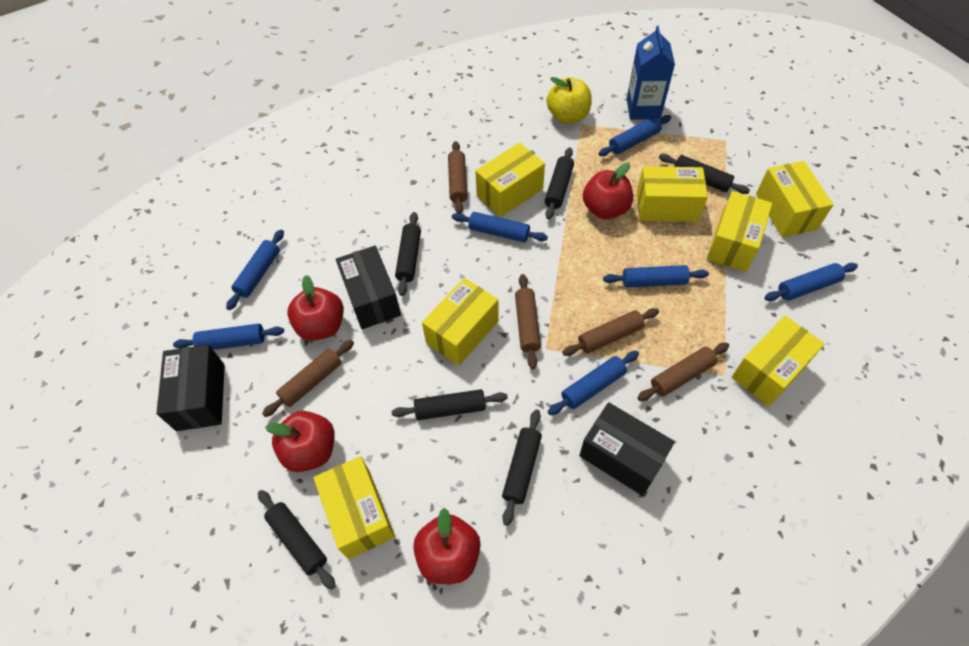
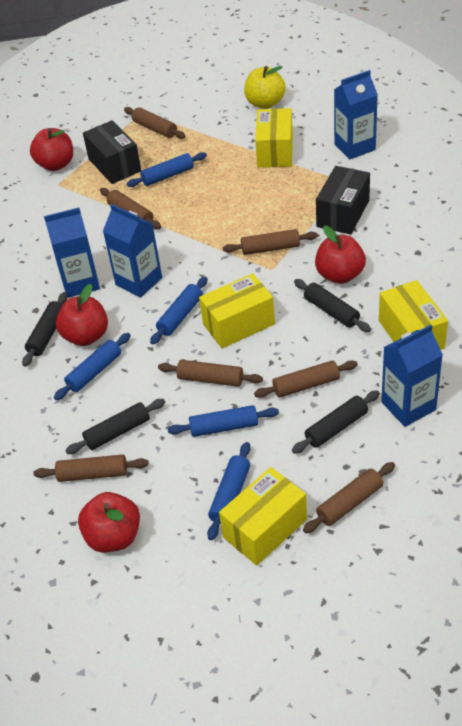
black box: 3 -> 2
black rolling pin: 6 -> 4
blue carton: 1 -> 4
blue rolling pin: 7 -> 5
brown rolling pin: 5 -> 7
yellow box: 7 -> 4

